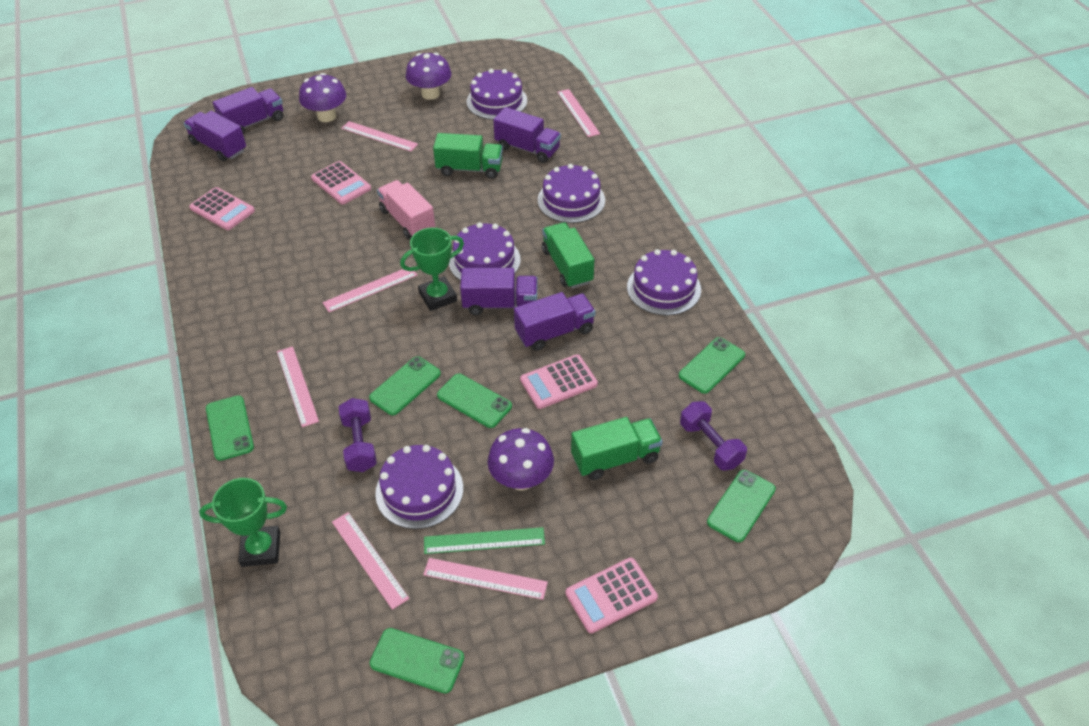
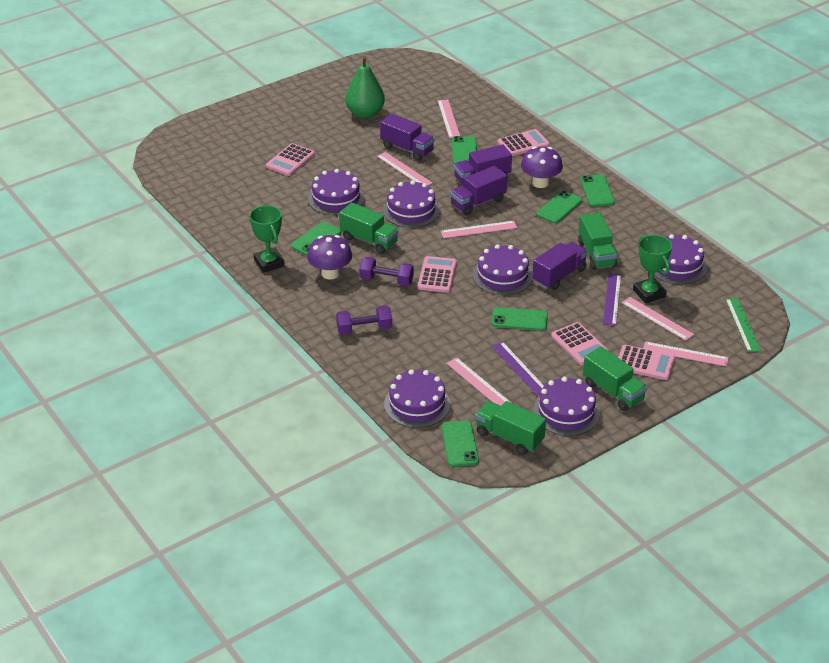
green pear: 0 -> 1
green truck: 3 -> 4
pink calculator: 4 -> 5
pink truck: 1 -> 0
purple cake: 5 -> 6
purple mushroom: 3 -> 2
purple ruler: 0 -> 2
purple truck: 5 -> 4

